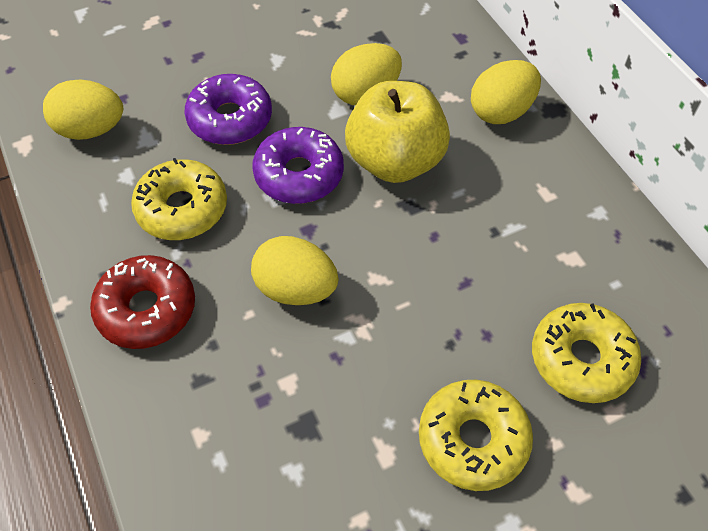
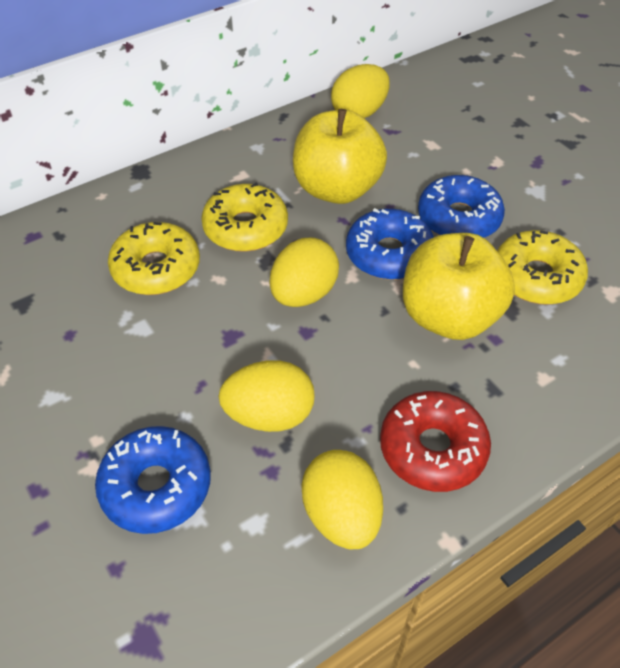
blue donut: 0 -> 3
purple donut: 2 -> 0
yellow apple: 1 -> 2

